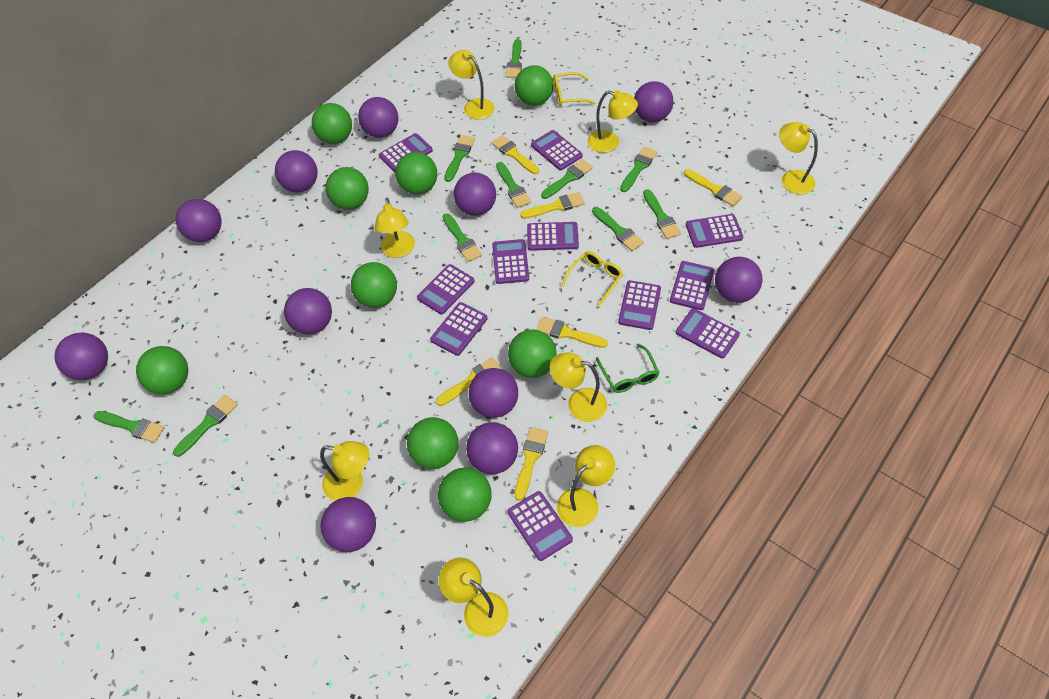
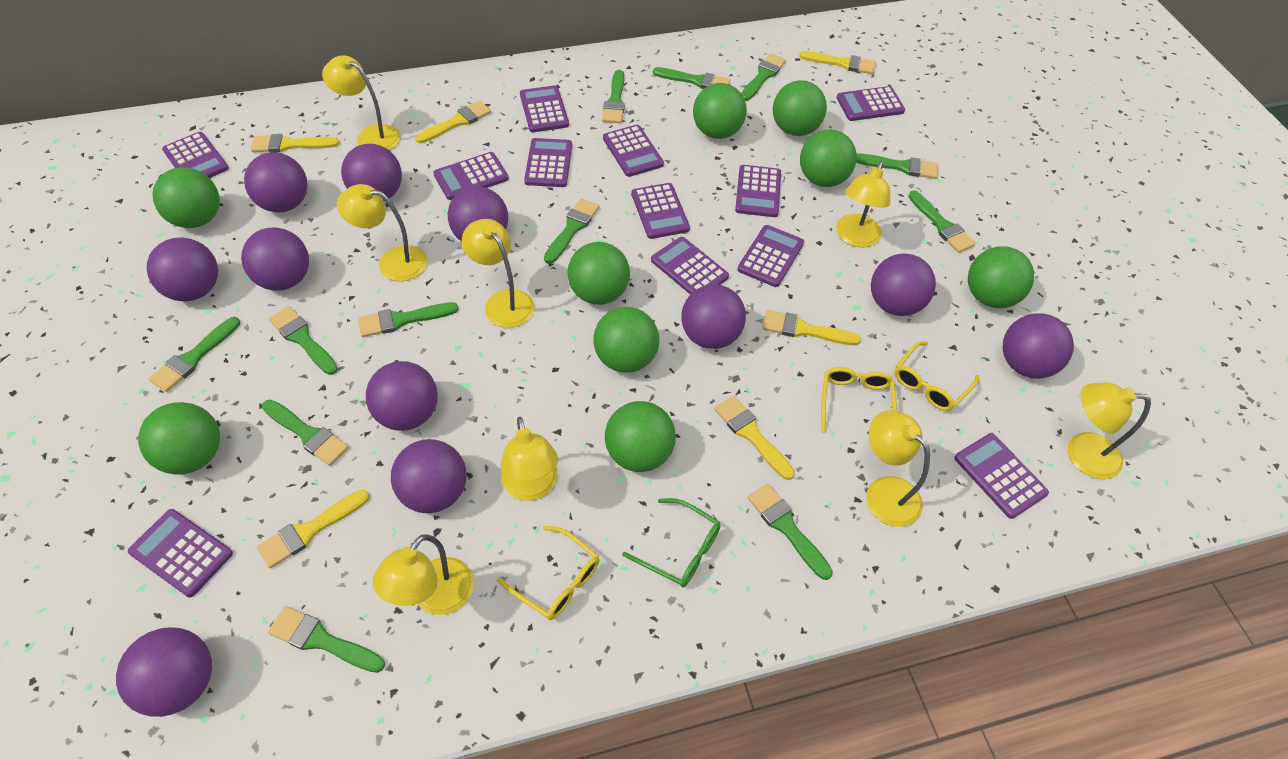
green brush: 10 -> 12
purple calculator: 11 -> 12
yellow glasses: 2 -> 3

